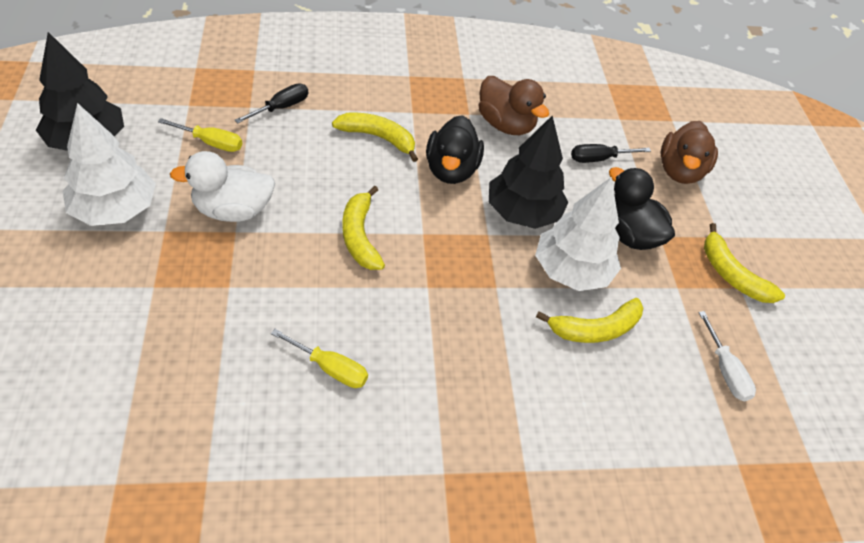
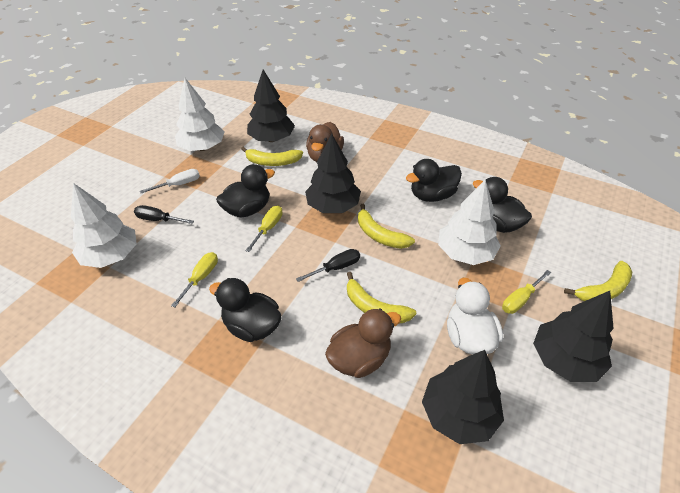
black duck: 2 -> 4
black tree: 2 -> 4
white tree: 2 -> 3
yellow screwdriver: 2 -> 3

